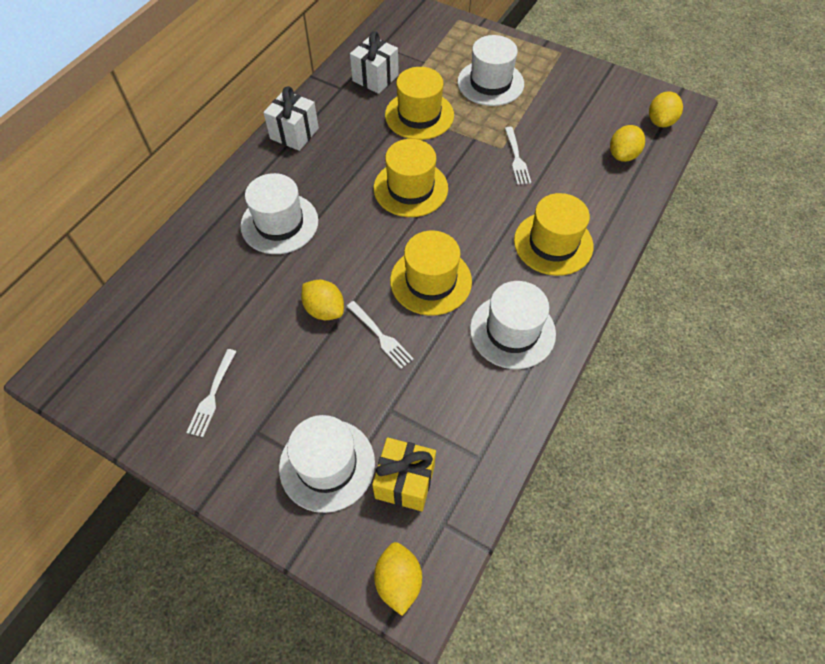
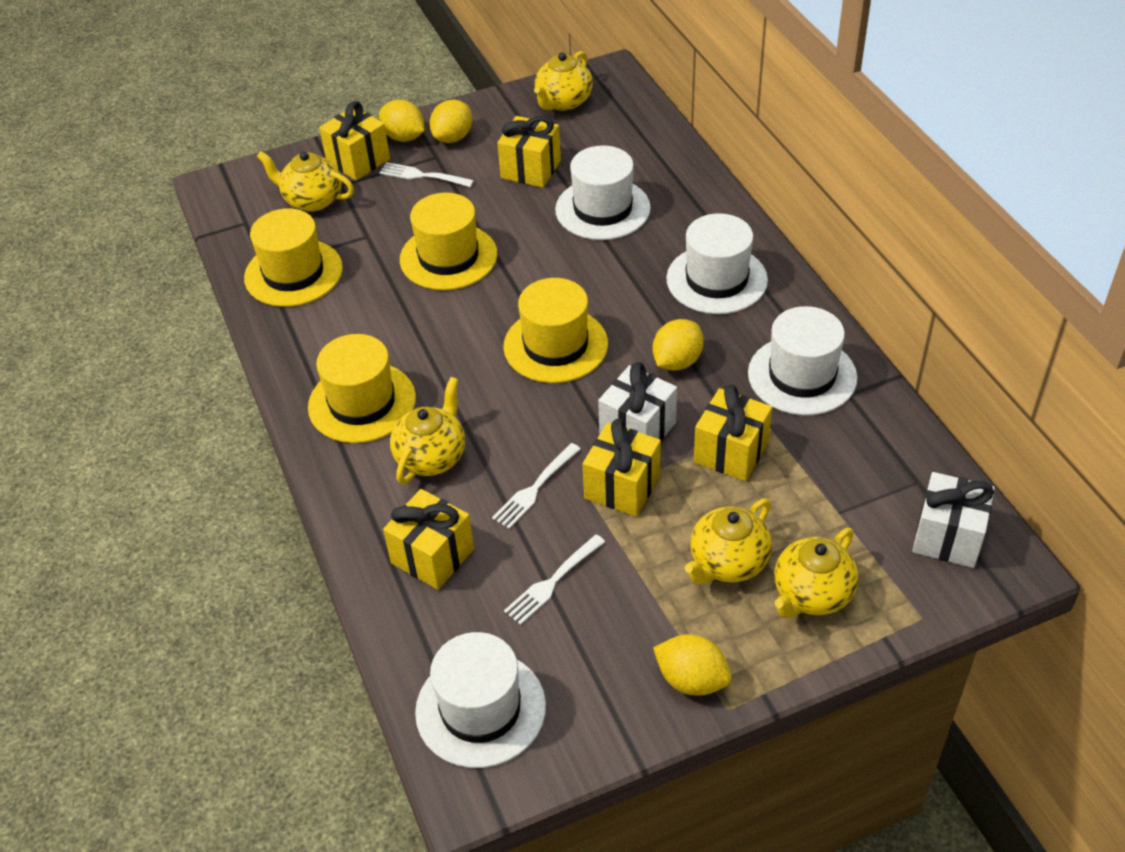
yellow gift: 1 -> 5
yellow teapot: 0 -> 5

